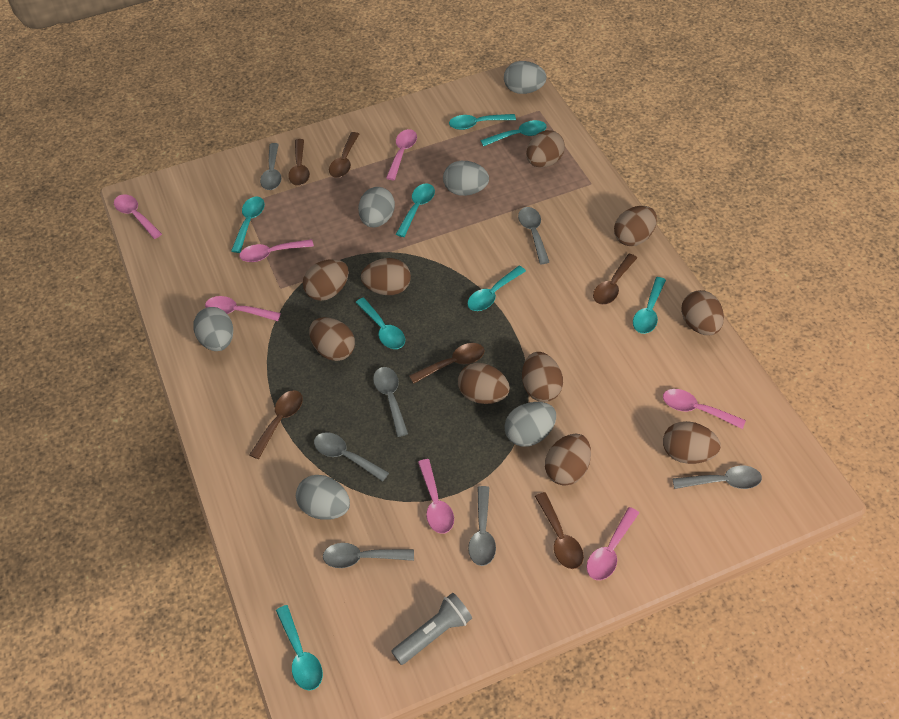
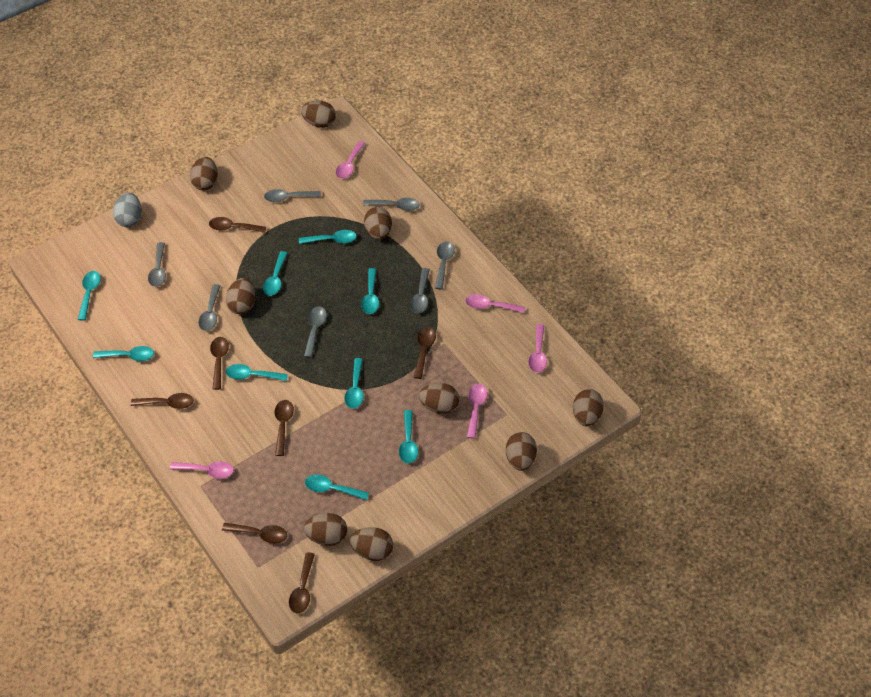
brown egg: 10 -> 9
brown spoon: 6 -> 7
grey egg: 6 -> 1
grey flashlight: 1 -> 0
pink spoon: 7 -> 5
turquoise spoon: 8 -> 9

